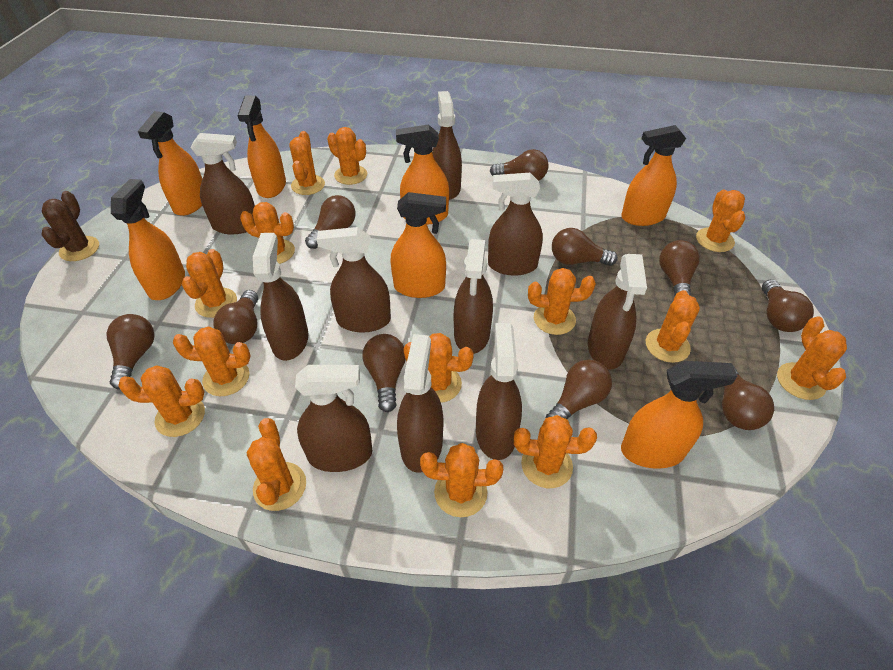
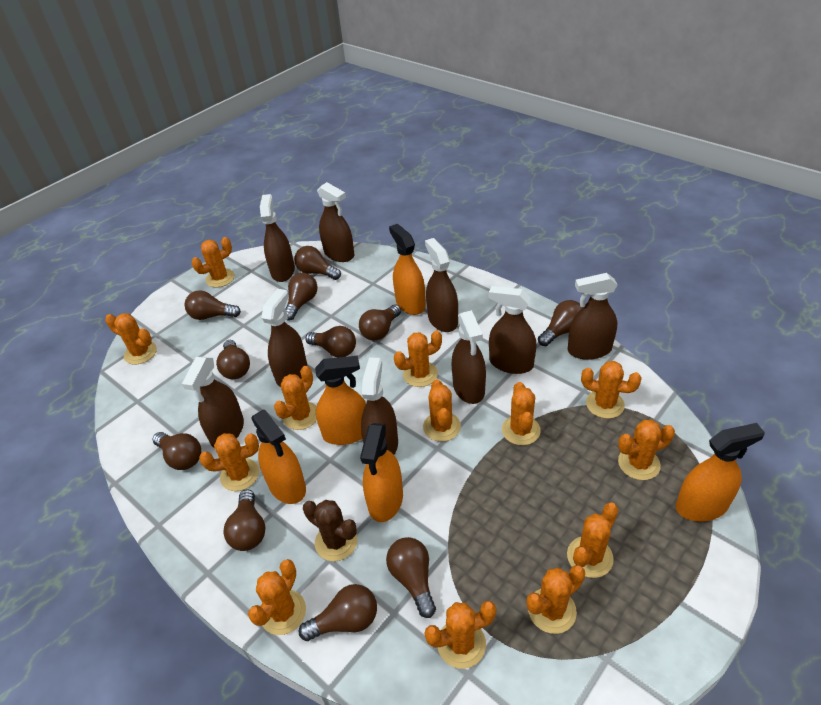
brown light bulb: 10 -> 11
brown spray bottle: 10 -> 9
orange cactus: 14 -> 13
orange spray bottle: 7 -> 5

